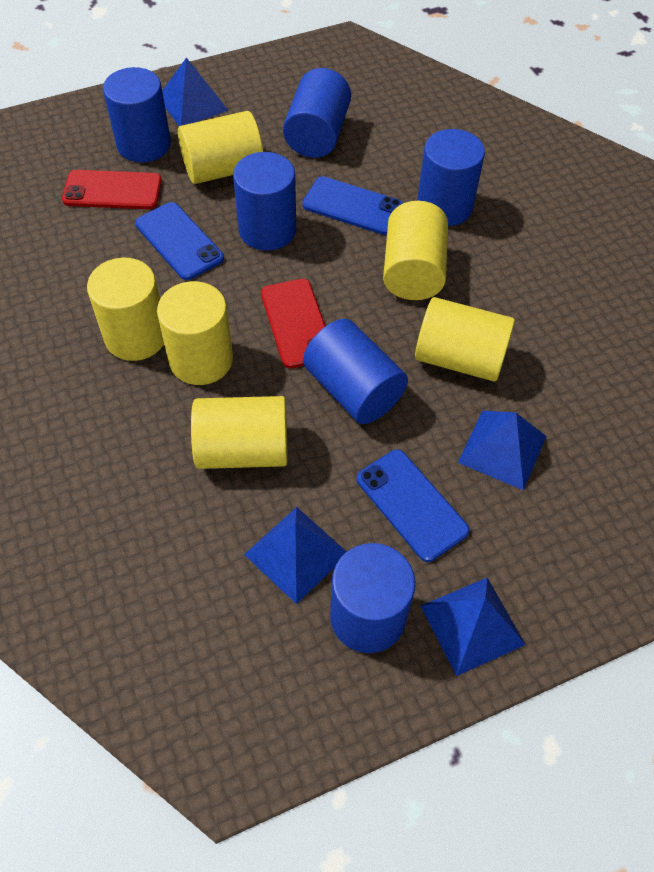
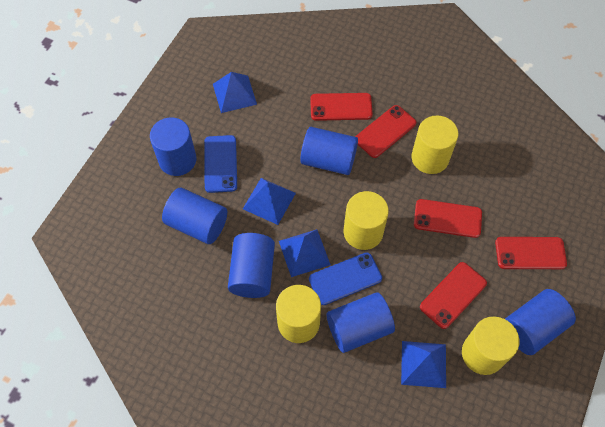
blue phone: 3 -> 2
red phone: 2 -> 5
yellow cylinder: 6 -> 4

